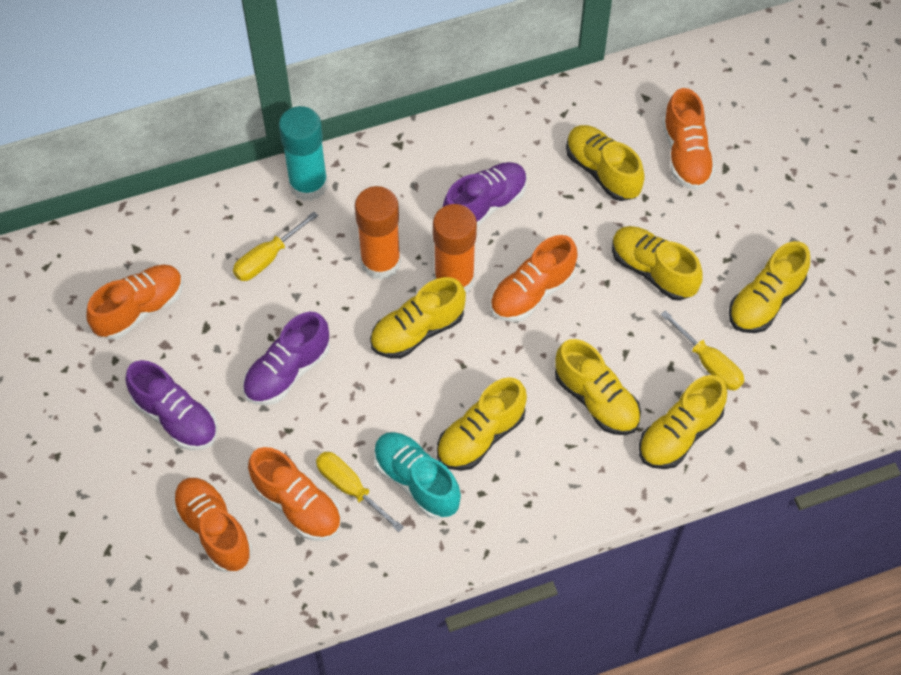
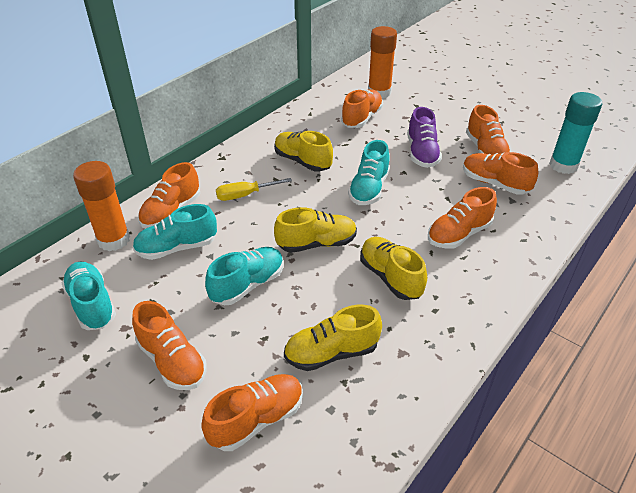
orange shoe: 5 -> 7
purple shoe: 3 -> 1
turquoise shoe: 1 -> 4
yellow screwdriver: 3 -> 1
yellow shoe: 7 -> 4

